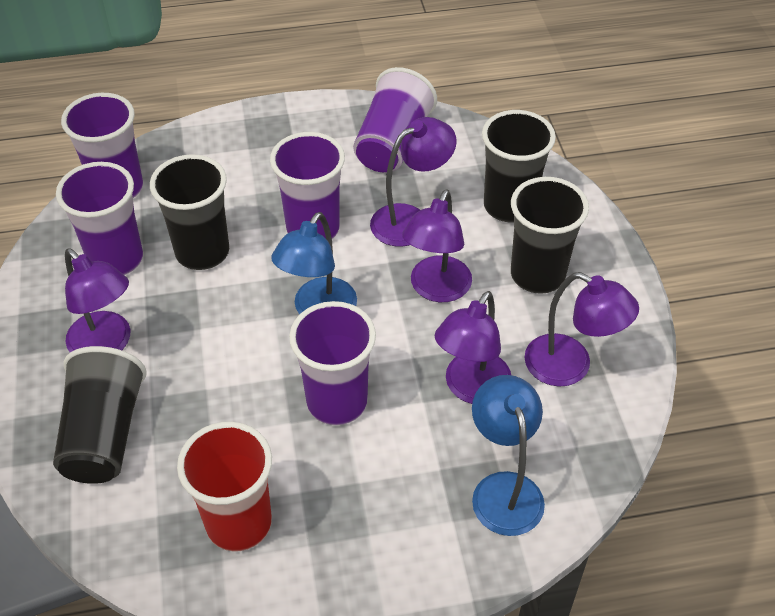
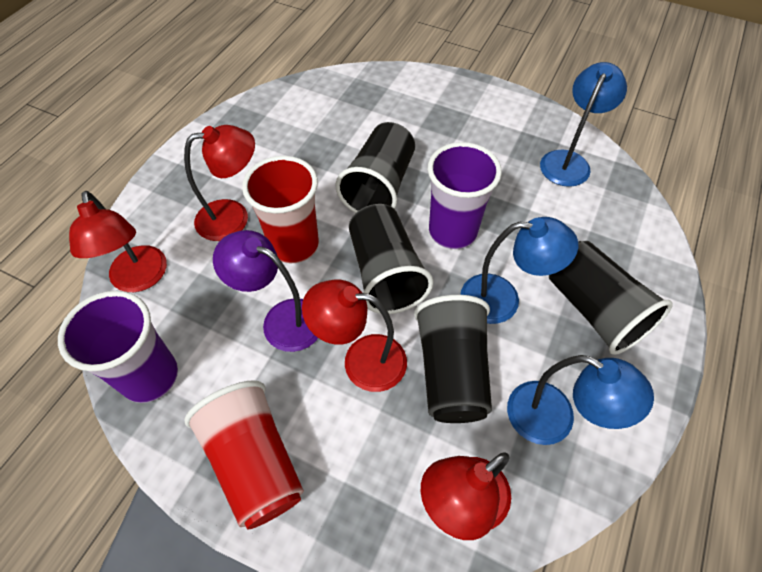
blue lamp: 2 -> 3
purple cup: 5 -> 2
purple lamp: 5 -> 1
red cup: 1 -> 2
red lamp: 0 -> 4

